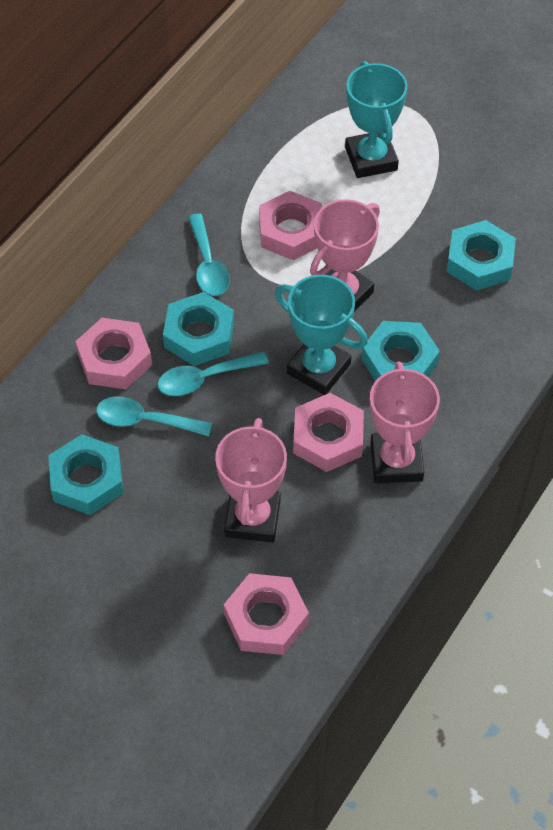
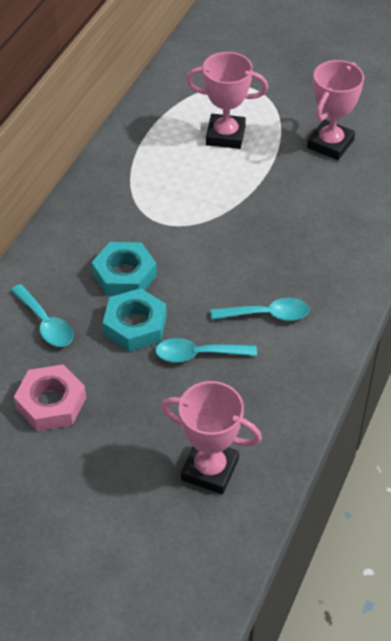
pink nut: 4 -> 1
turquoise nut: 4 -> 2
turquoise trophy: 2 -> 0

